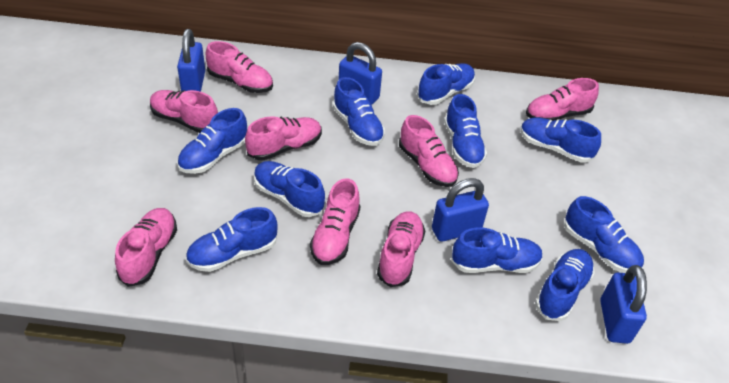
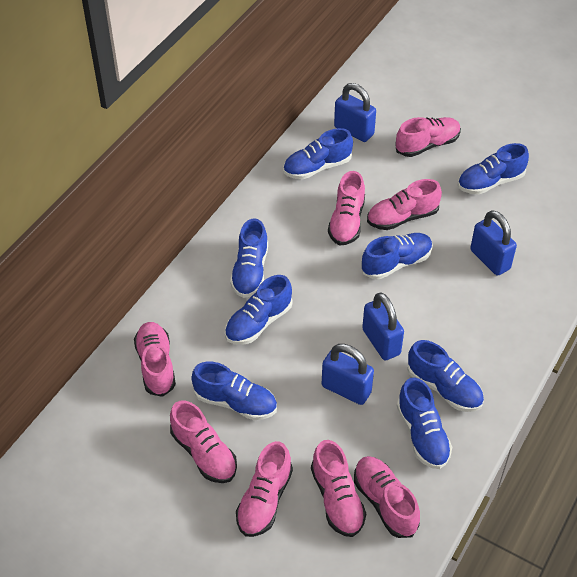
blue shoe: 10 -> 8

